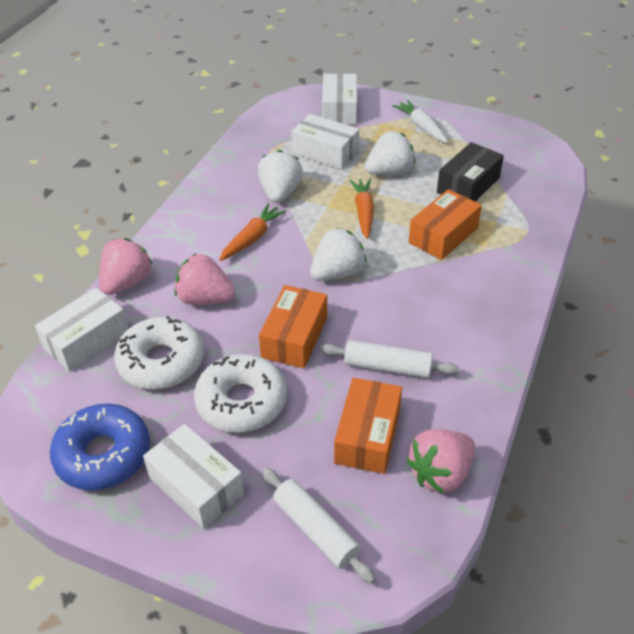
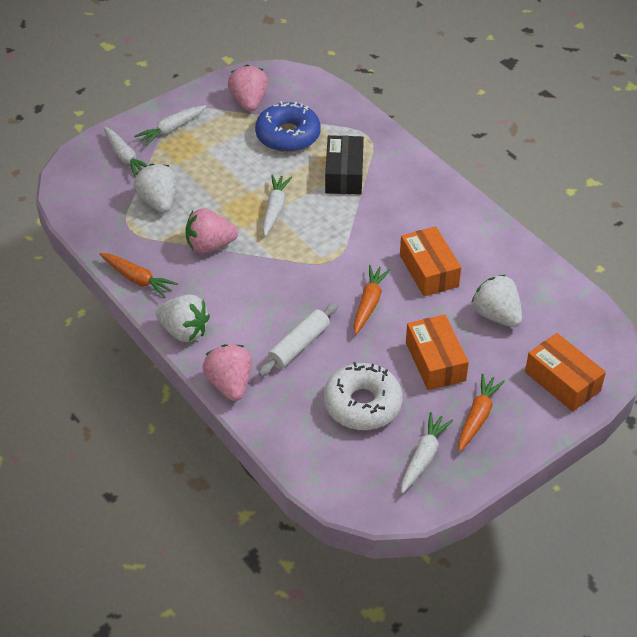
orange carrot: 2 -> 3
white box: 4 -> 0
white carrot: 1 -> 4
white donut: 2 -> 1
white rolling pin: 2 -> 1

